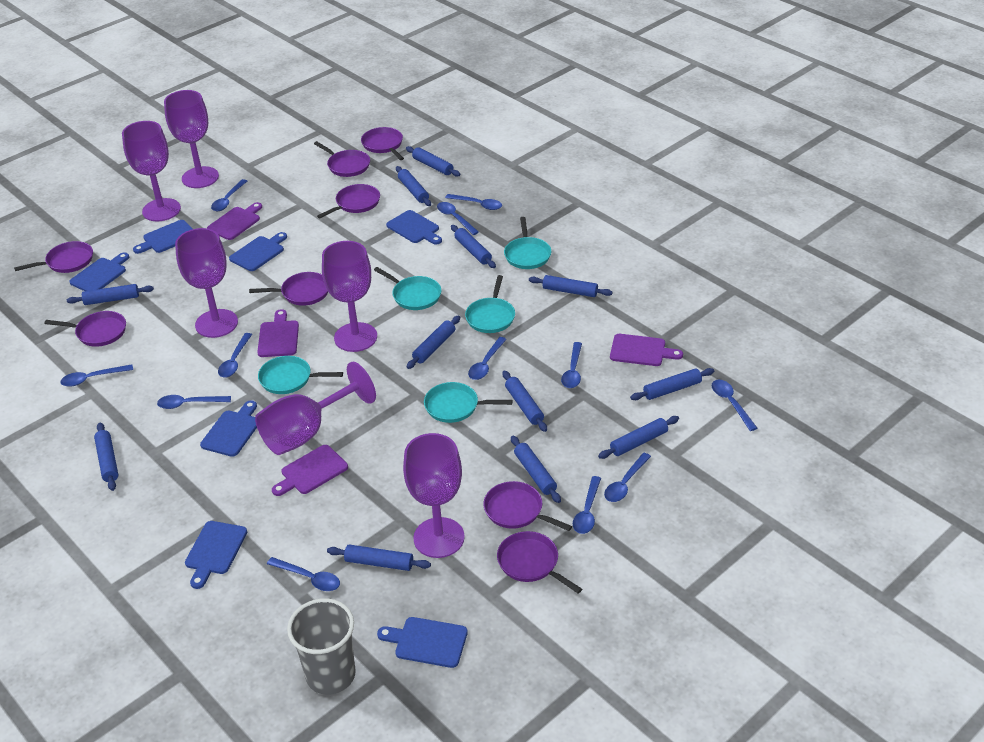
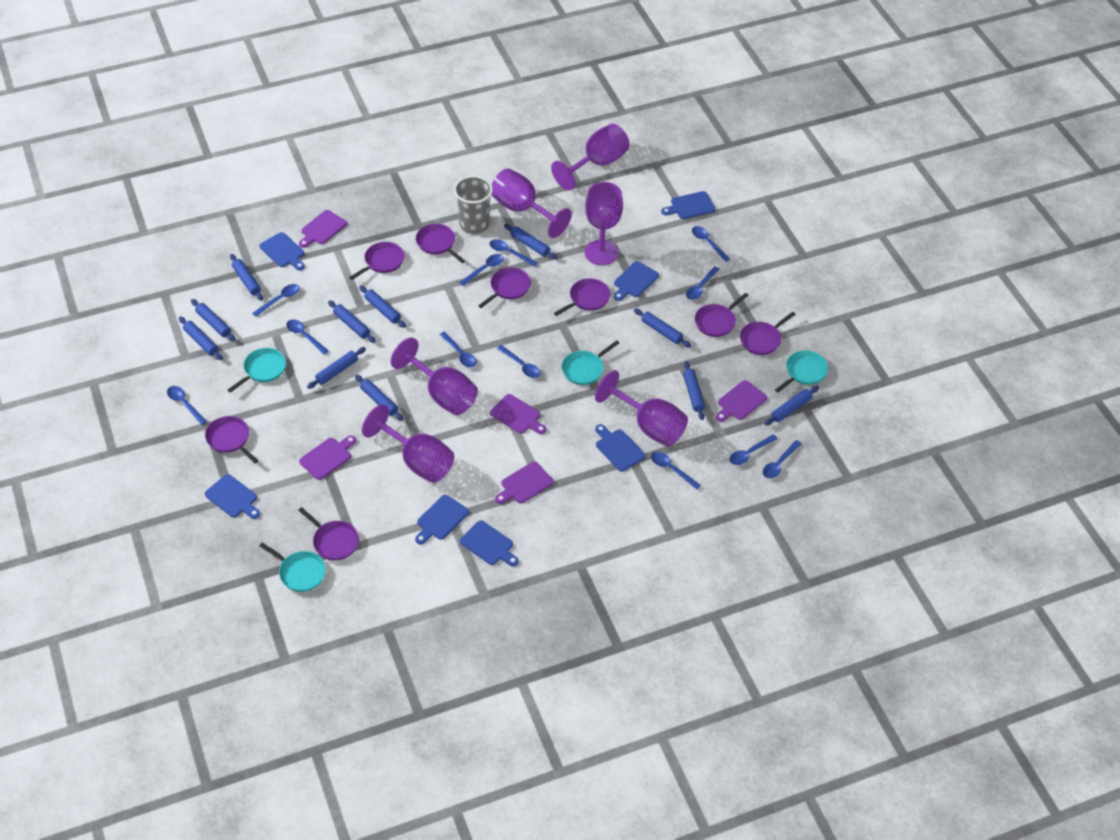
blue rolling pin: 12 -> 11
purple cutting board: 4 -> 5
turquoise pan: 5 -> 4

